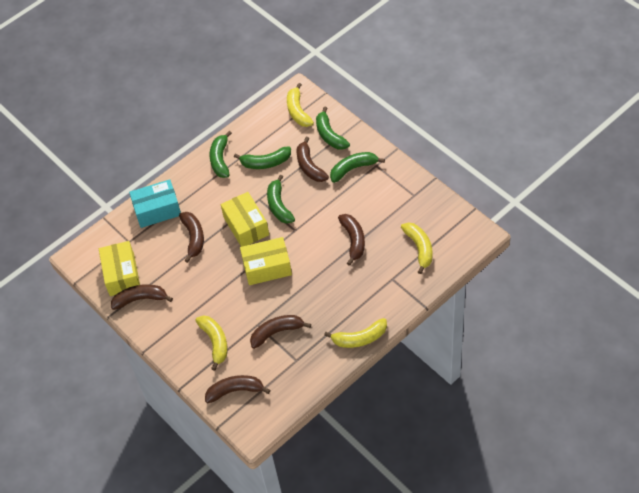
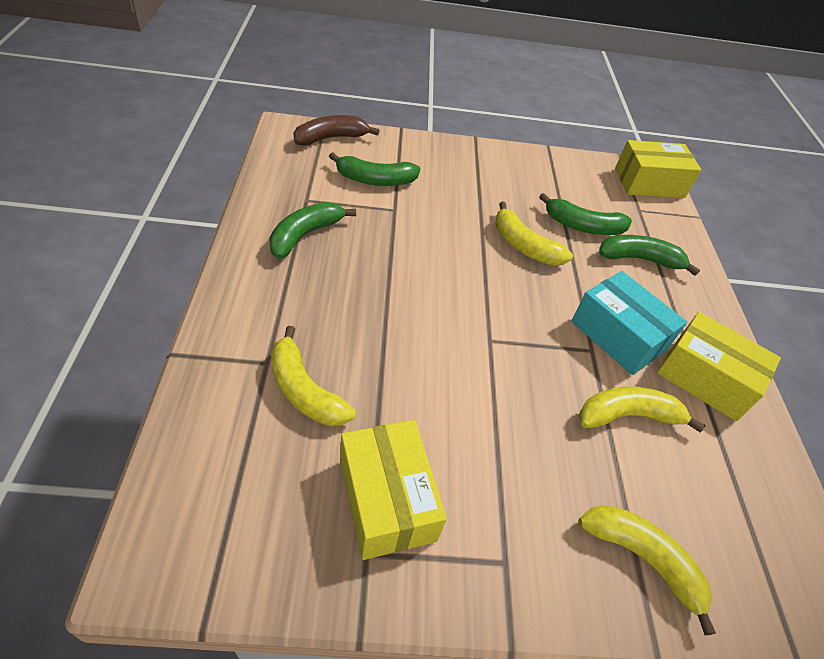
brown banana: 6 -> 1
green banana: 5 -> 4

